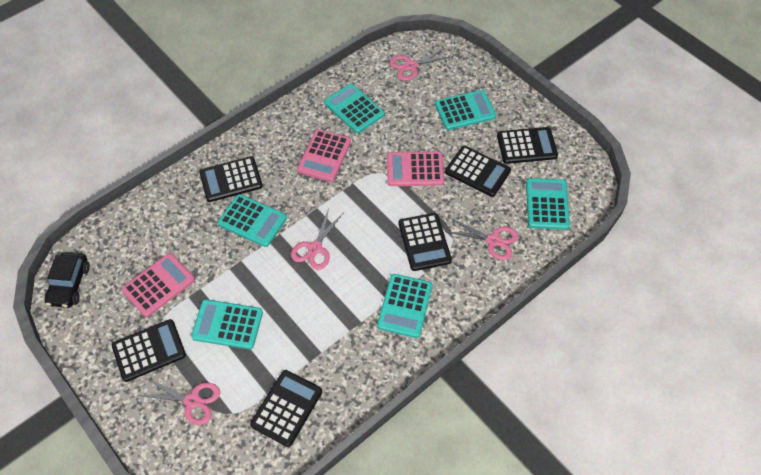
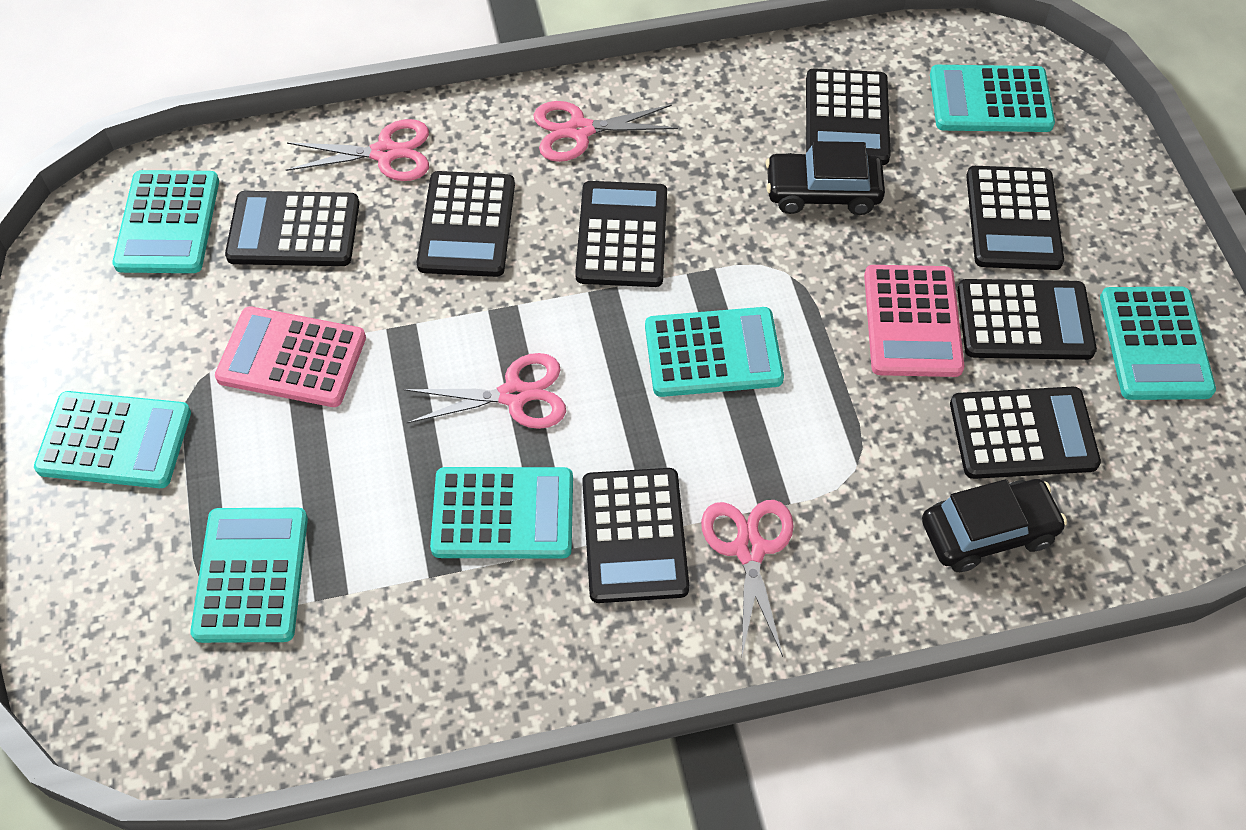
black calculator: 6 -> 8
black car: 1 -> 2
pink calculator: 3 -> 2
turquoise calculator: 6 -> 7

